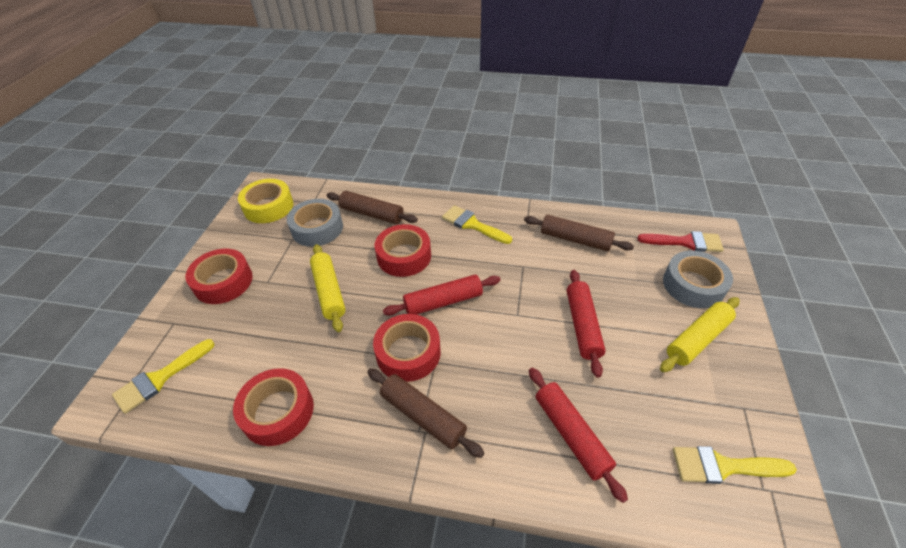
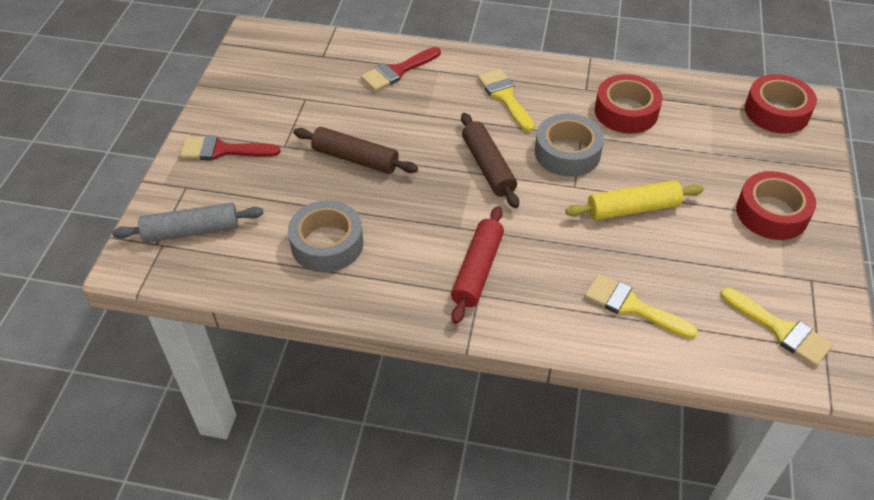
brown rolling pin: 3 -> 2
grey rolling pin: 0 -> 1
red brush: 1 -> 2
red rolling pin: 3 -> 1
red tape: 4 -> 3
yellow rolling pin: 2 -> 1
yellow tape: 1 -> 0

